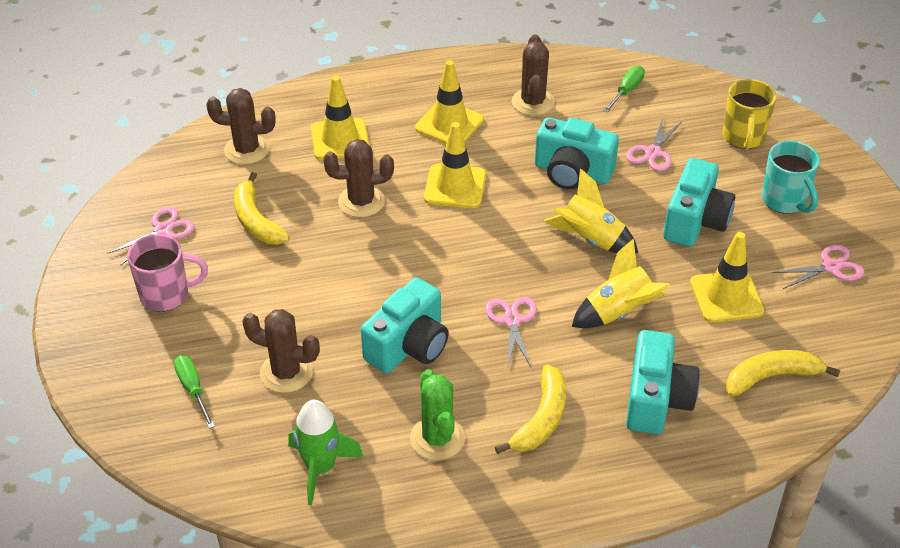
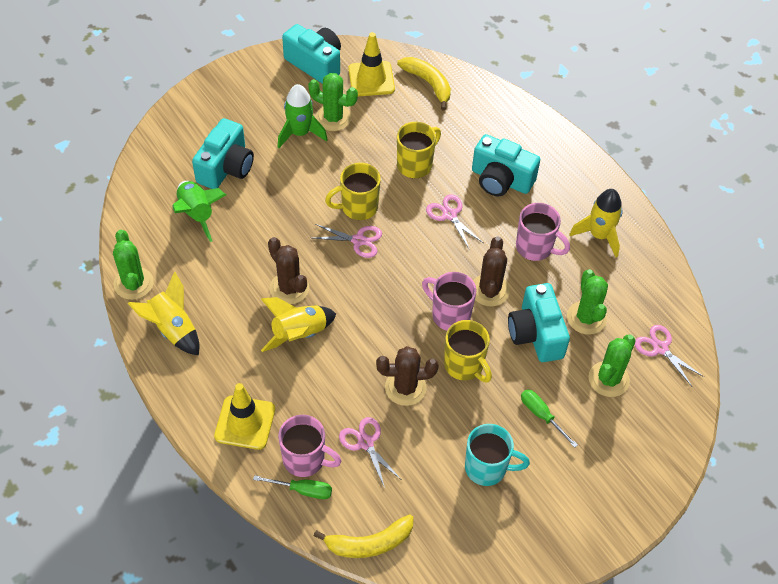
brown cactus: 4 -> 3
green cactus: 1 -> 4
green rocket: 1 -> 2
pink mug: 1 -> 3
yellow banana: 3 -> 2
yellow mug: 1 -> 3
yellow rocket: 2 -> 3
yellow traffic cone: 4 -> 2

